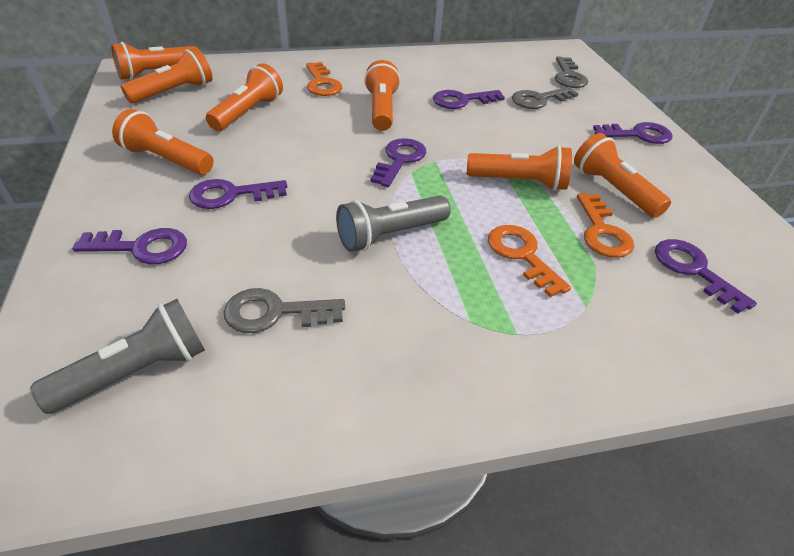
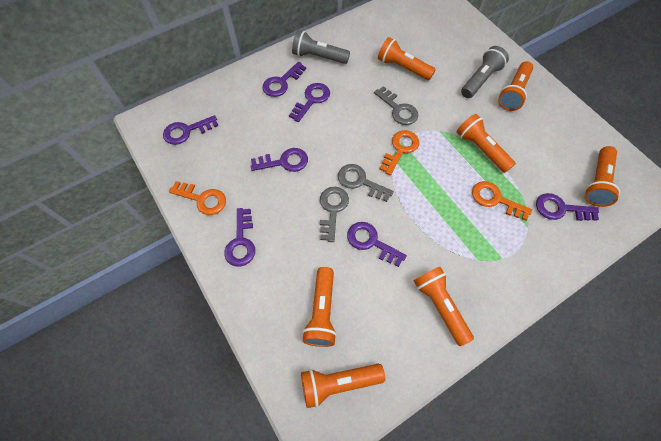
purple key: 6 -> 7

